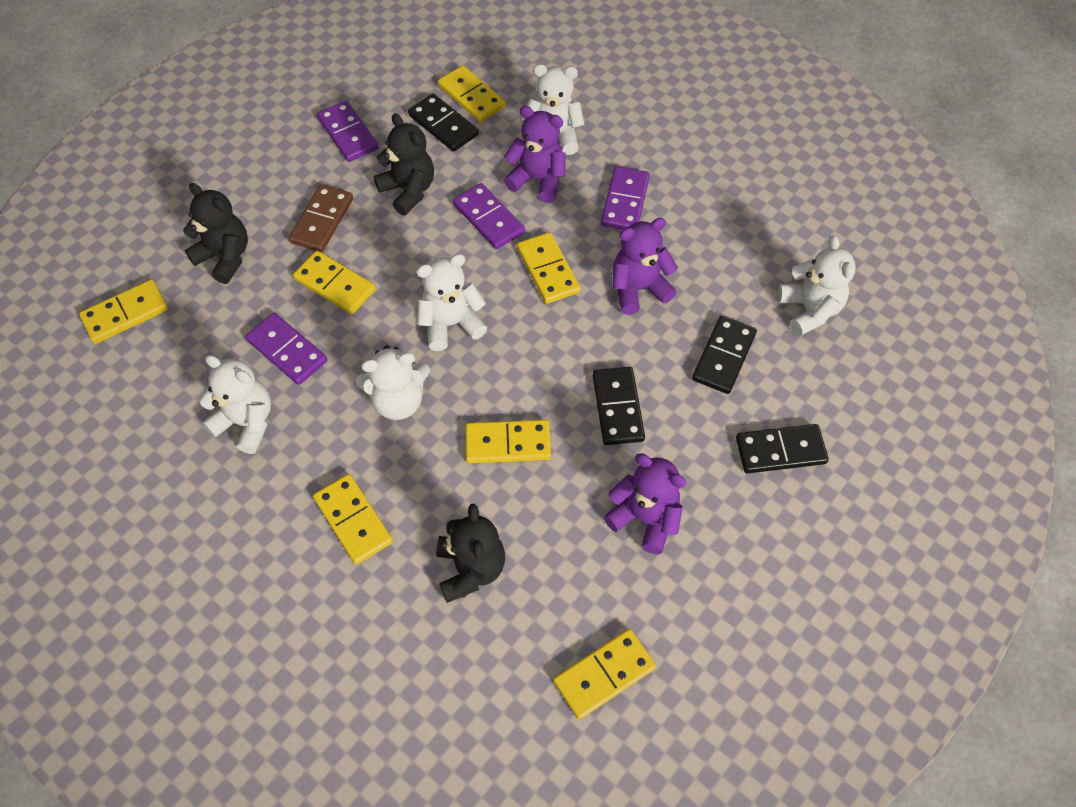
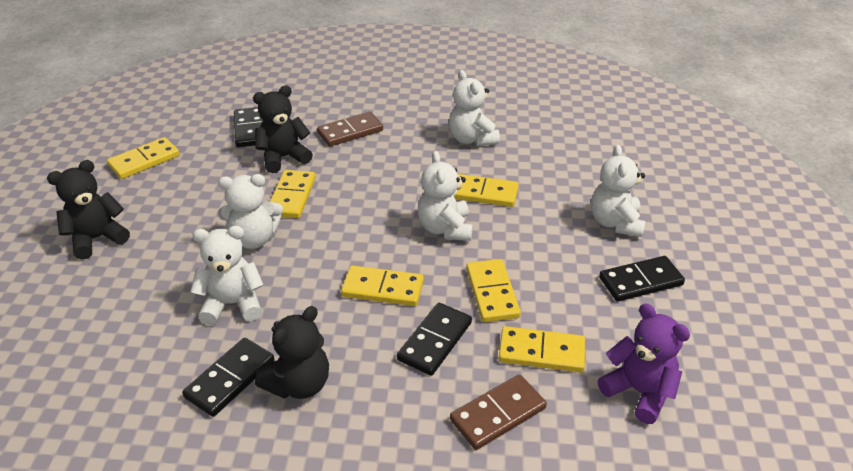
brown domino: 1 -> 2
purple domino: 4 -> 0
purple teddy bear: 3 -> 1
yellow domino: 7 -> 6

